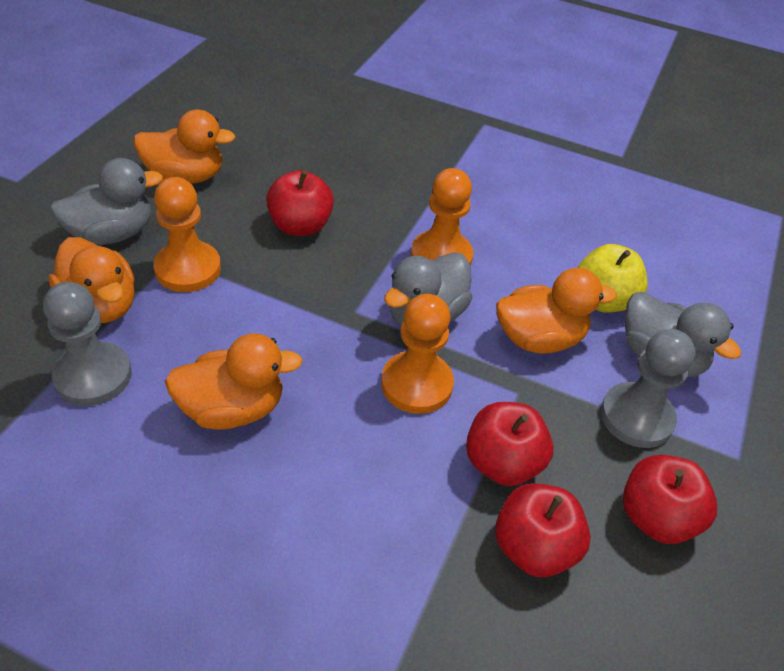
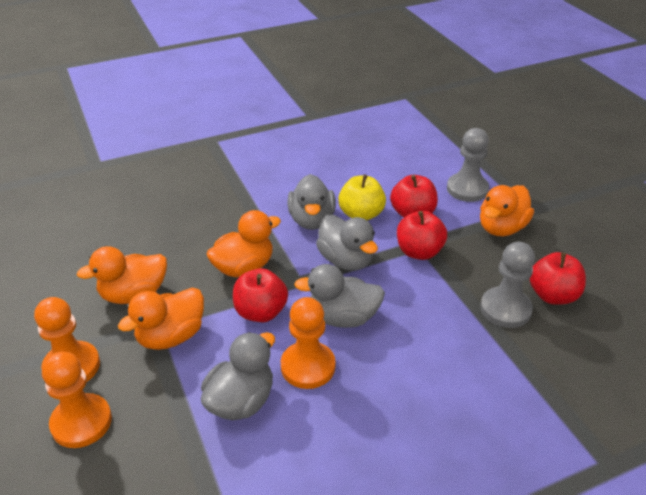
grey duck: 3 -> 4

